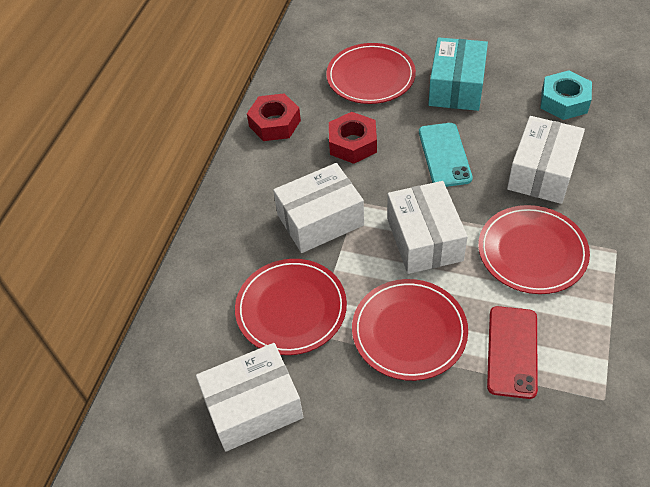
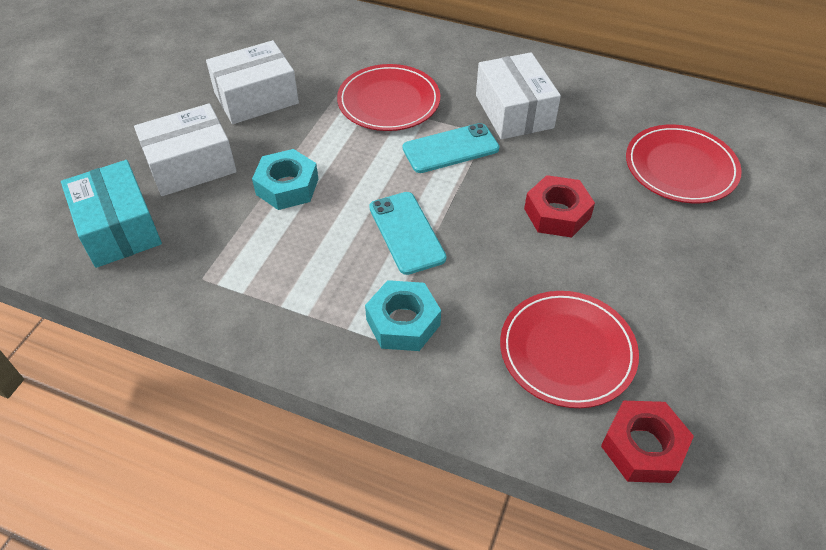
red phone: 1 -> 0
red plate: 4 -> 3
turquoise nut: 1 -> 2
turquoise phone: 1 -> 2
white box: 4 -> 3

